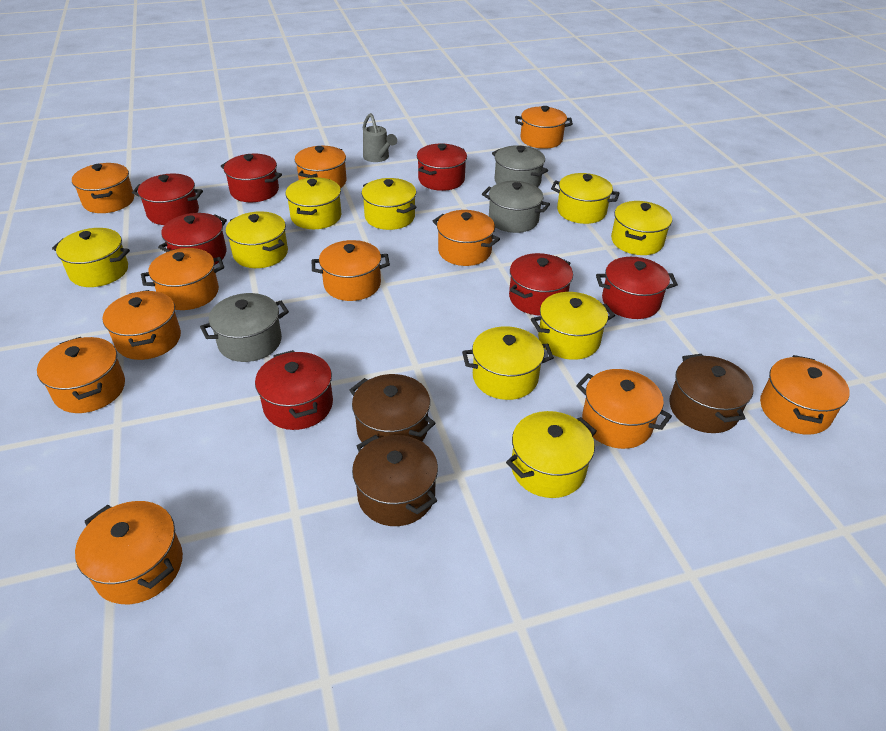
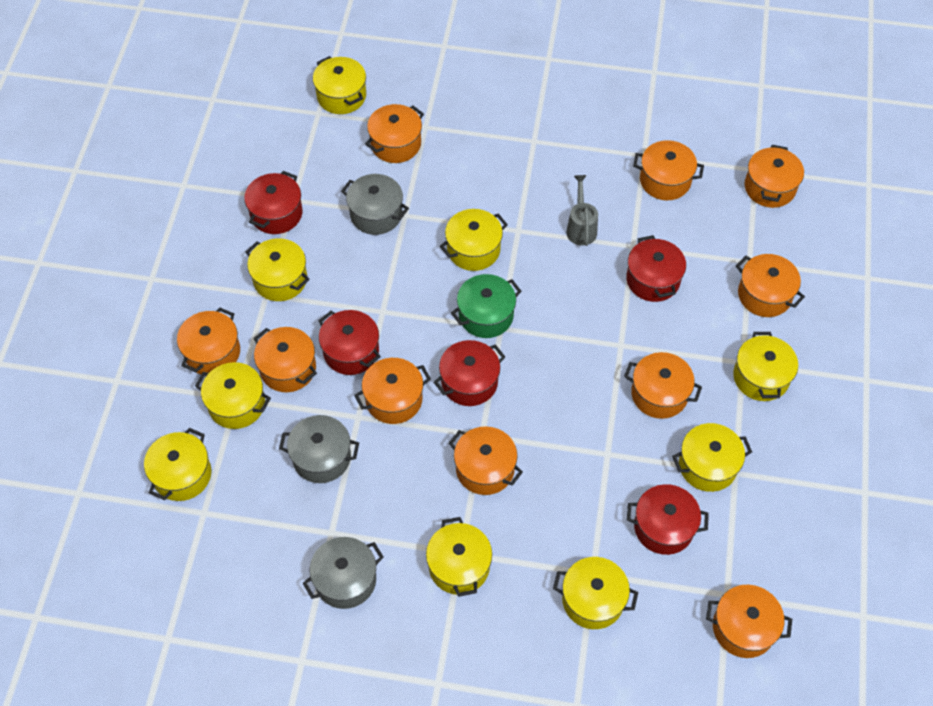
brown pot: 3 -> 0
green pot: 0 -> 1
orange pot: 11 -> 10
red pot: 7 -> 5

